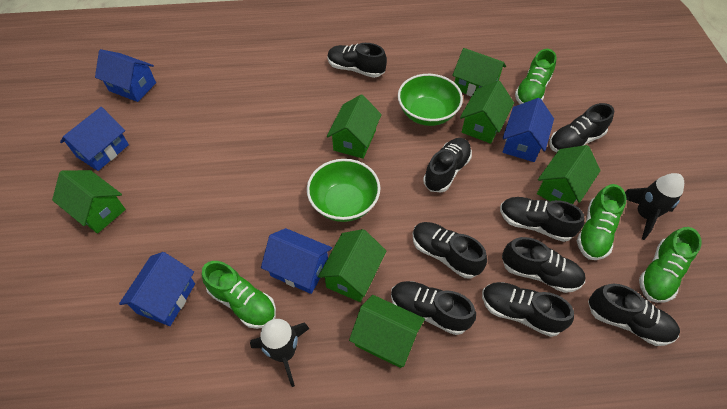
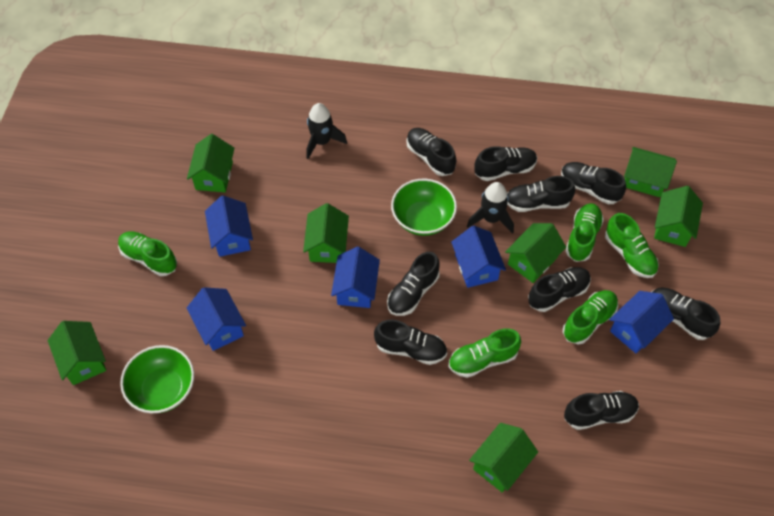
green shoe: 4 -> 5

